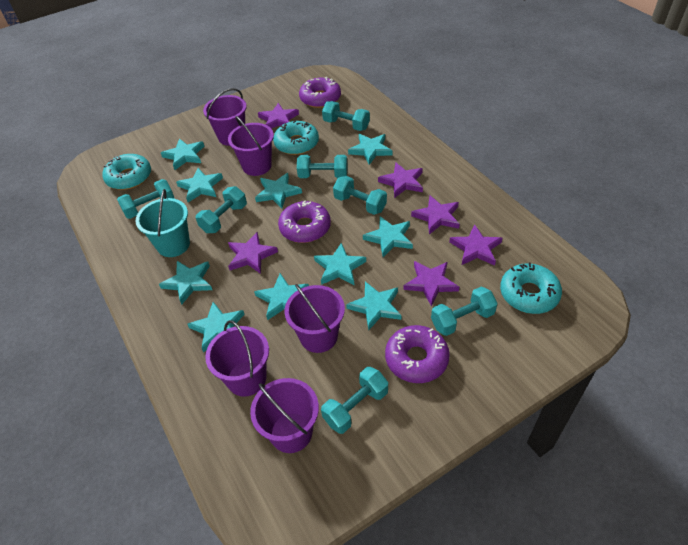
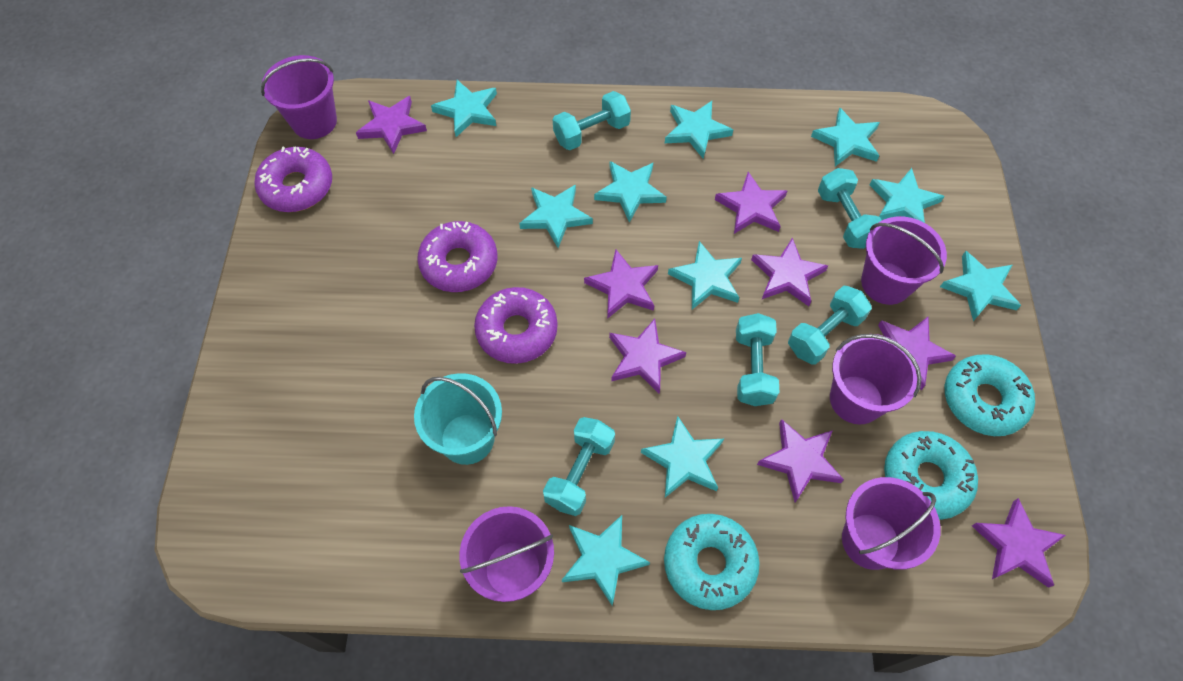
purple star: 6 -> 8
turquoise dumbbell: 7 -> 5

